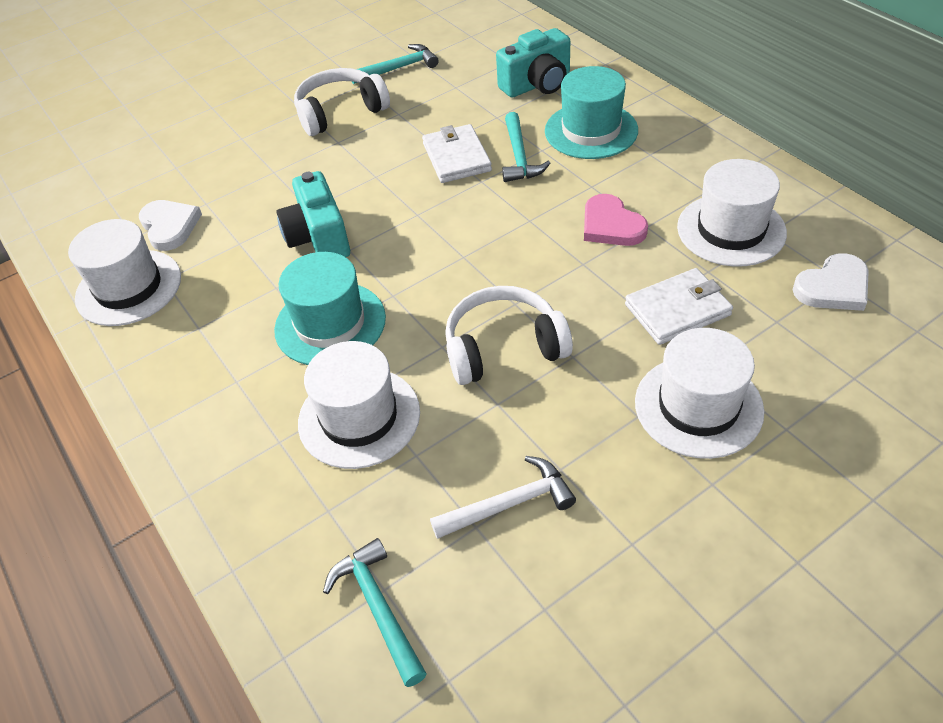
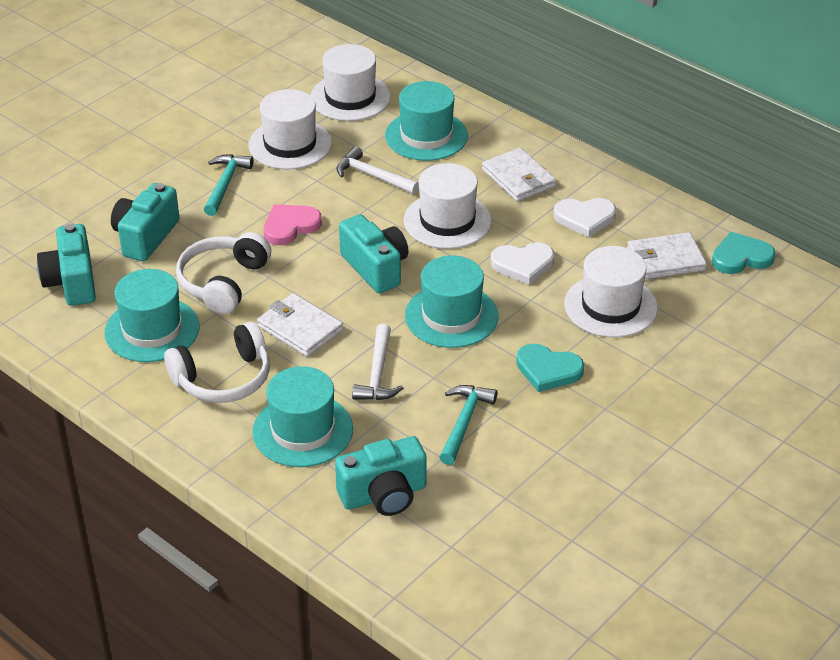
turquoise camera: 2 -> 4
turquoise hammer: 3 -> 2
turquoise hat: 2 -> 4
turquoise heart: 0 -> 2
white hammer: 1 -> 2
white wallet: 2 -> 3

